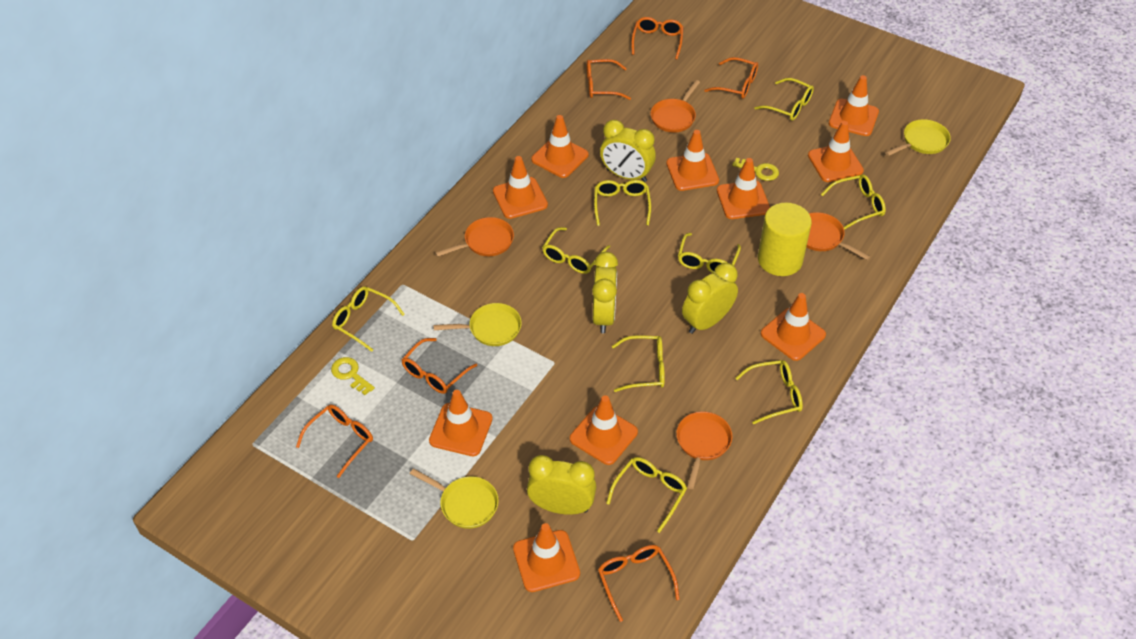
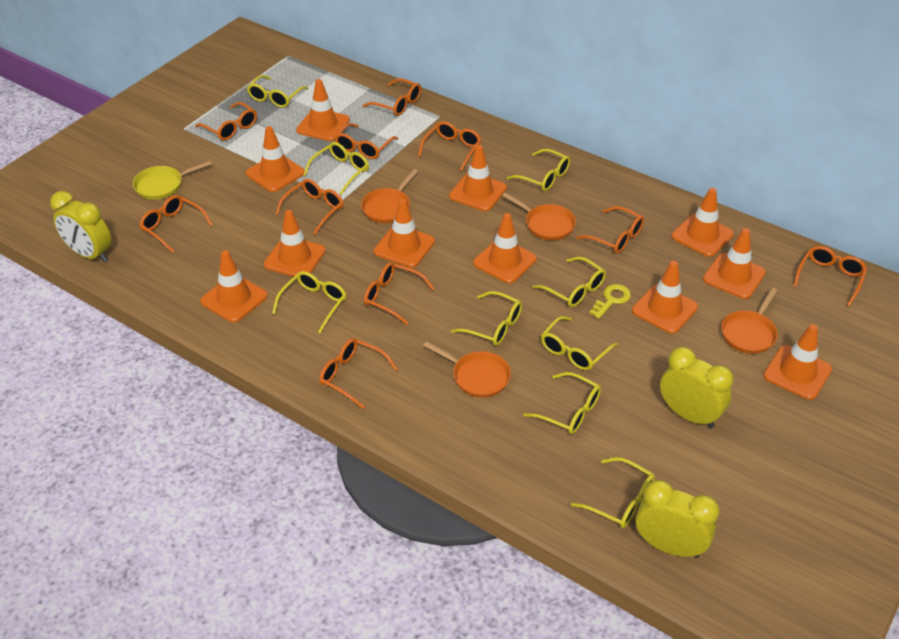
orange glasses: 6 -> 10
orange traffic cone: 10 -> 11
yellow clock: 4 -> 3
yellow cylinder: 1 -> 0
yellow key: 2 -> 1
yellow pan: 3 -> 1

